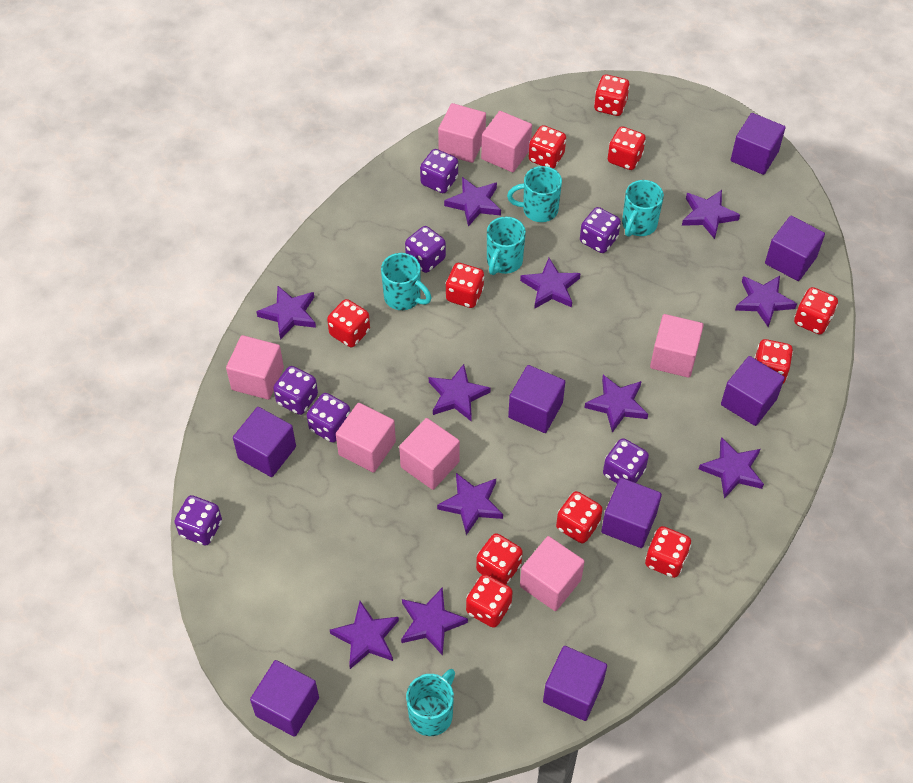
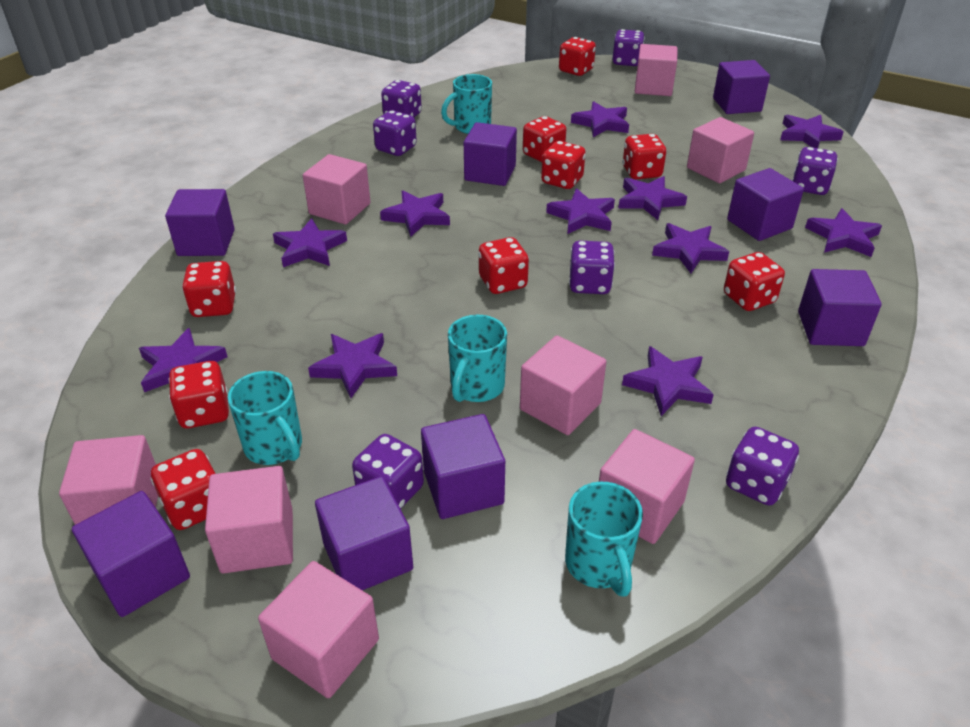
pink cube: 7 -> 8
red dice: 11 -> 9
turquoise mug: 5 -> 4

